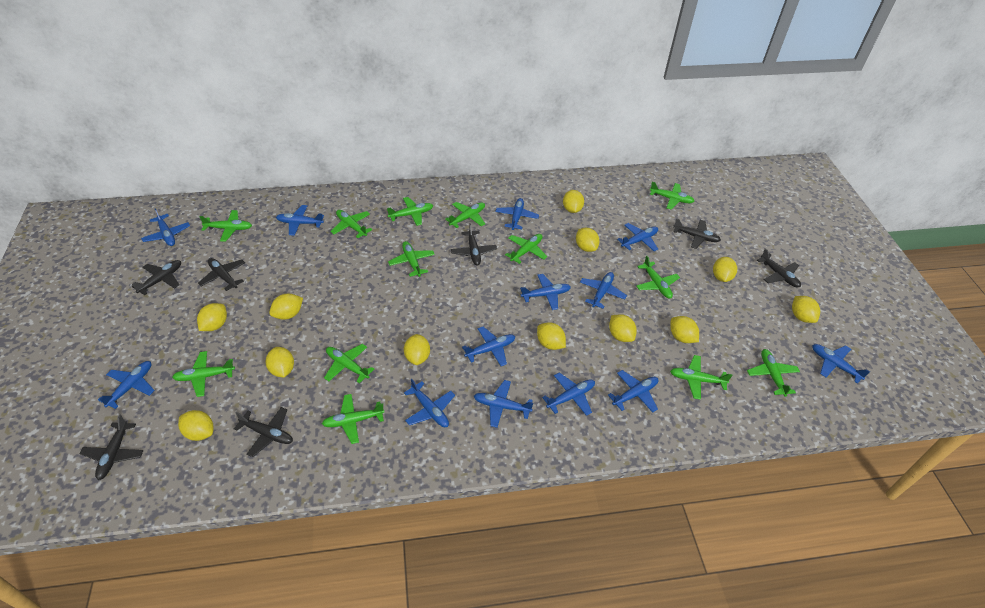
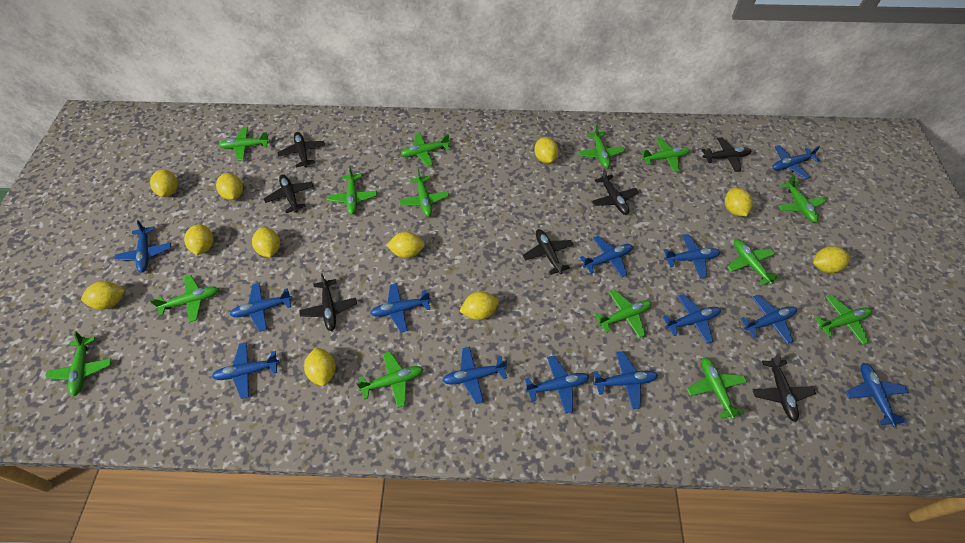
green plane: 13 -> 14
yellow lemon: 12 -> 11

